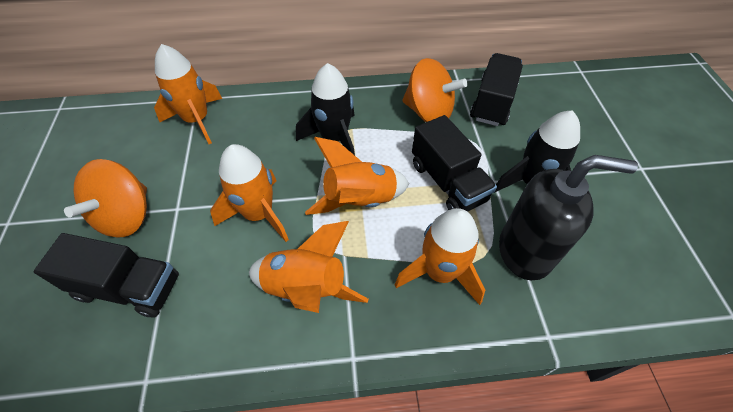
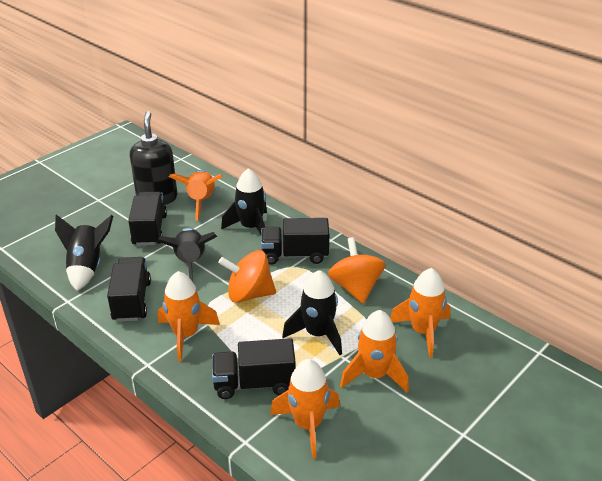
black rocket: 2 -> 4
black truck: 3 -> 4

